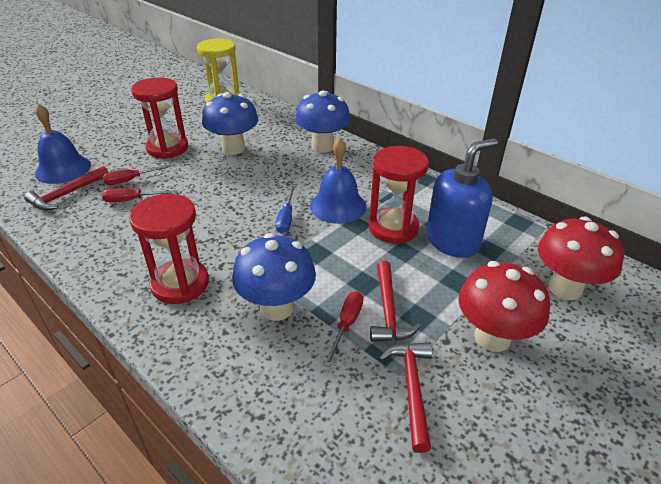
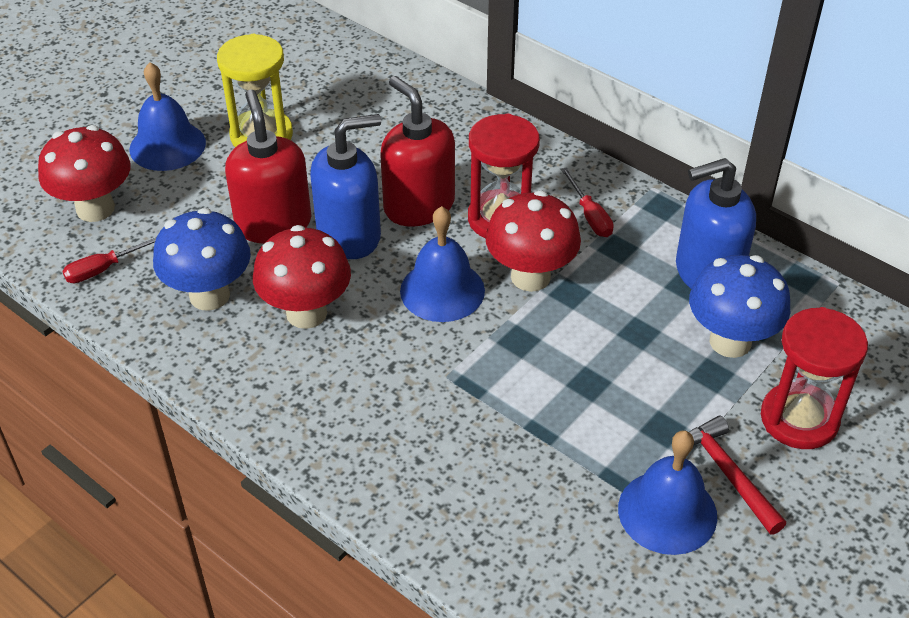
blue bell: 2 -> 3
blue mushroom: 3 -> 2
blue screwdriver: 1 -> 0
blue soap dispenser: 1 -> 2
red hammer: 3 -> 1
red hourglass: 3 -> 2
red mushroom: 2 -> 3
red screwdriver: 3 -> 2
red soap dispenser: 0 -> 2

